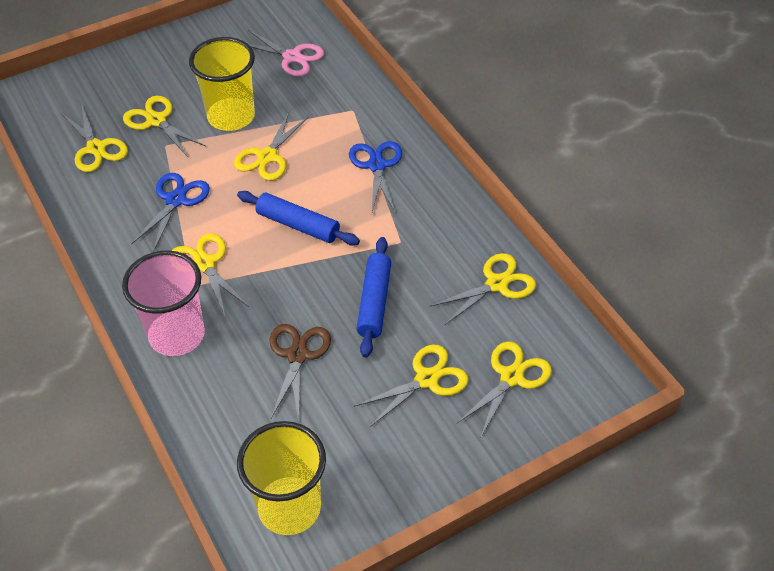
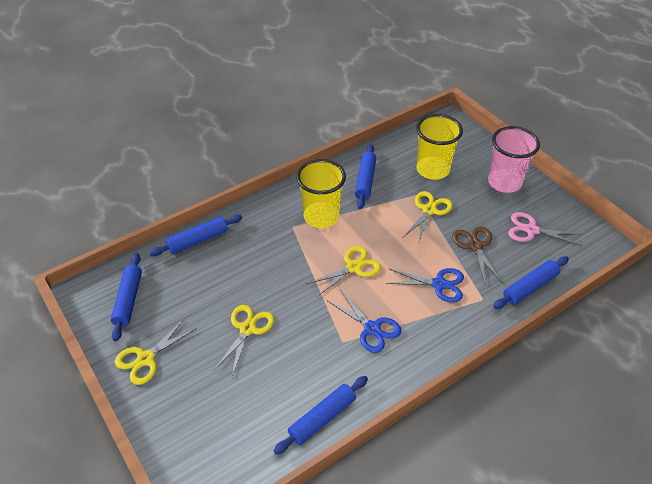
blue rolling pin: 2 -> 5
yellow scissors: 7 -> 4

